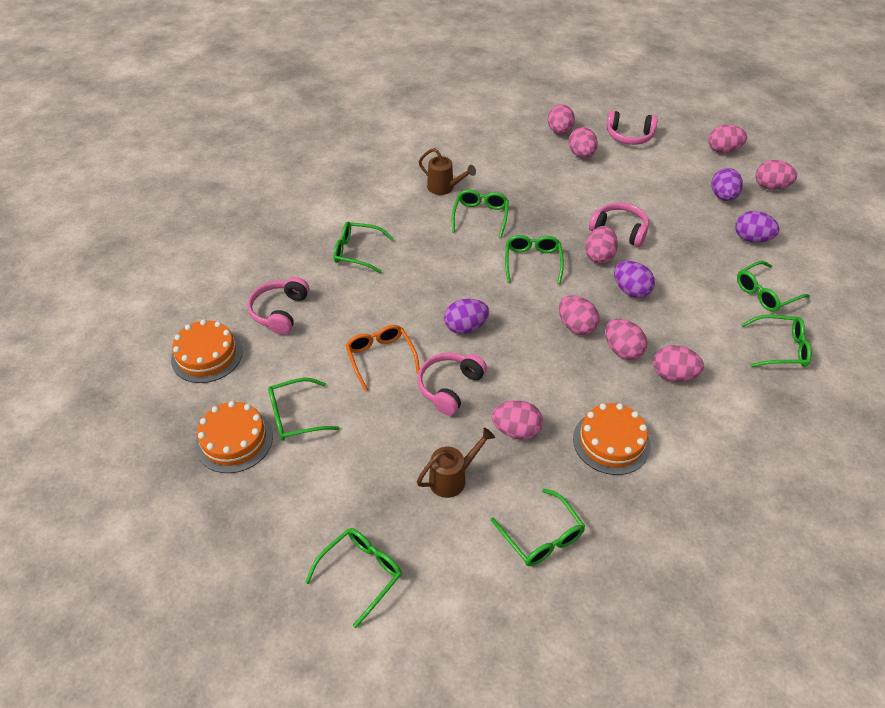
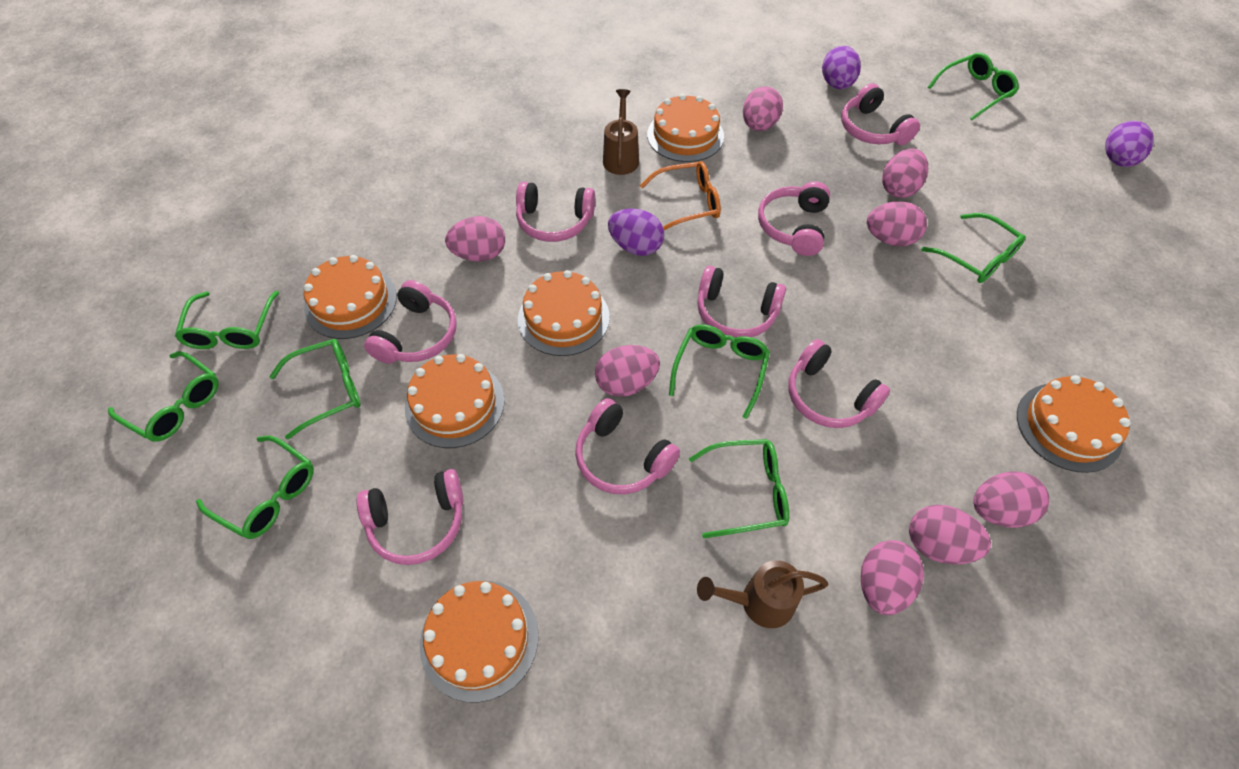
orange cake: 3 -> 6
pink egg: 9 -> 8
pink headphones: 4 -> 8
purple egg: 4 -> 3

